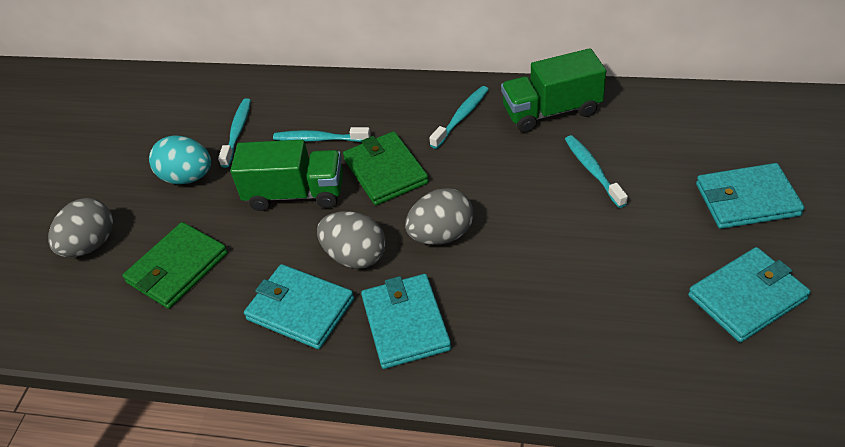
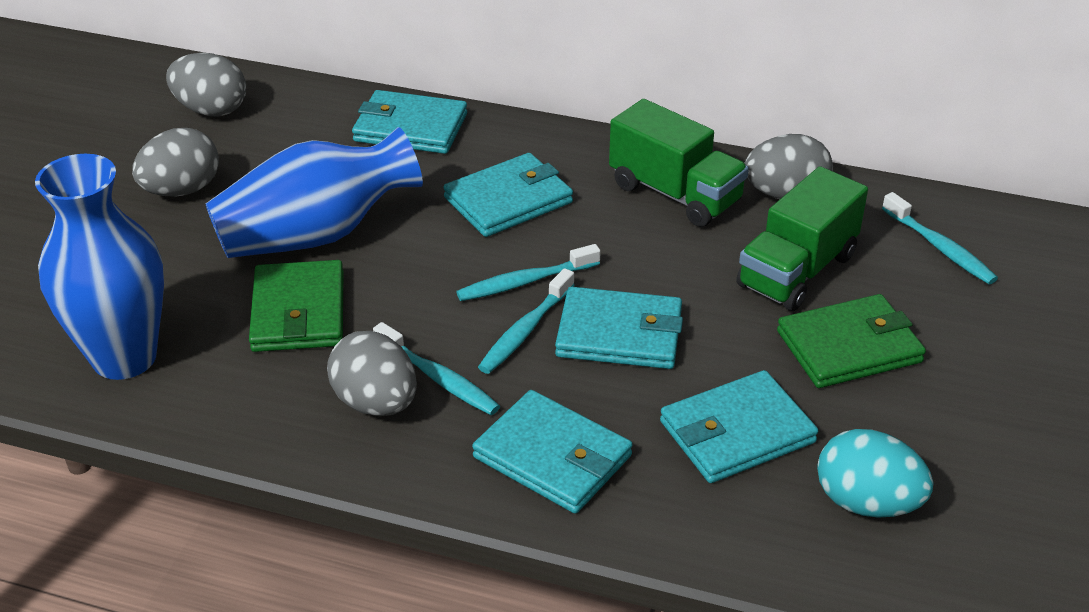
blue vase: 0 -> 2
grey egg: 3 -> 4
turquoise wallet: 4 -> 5

